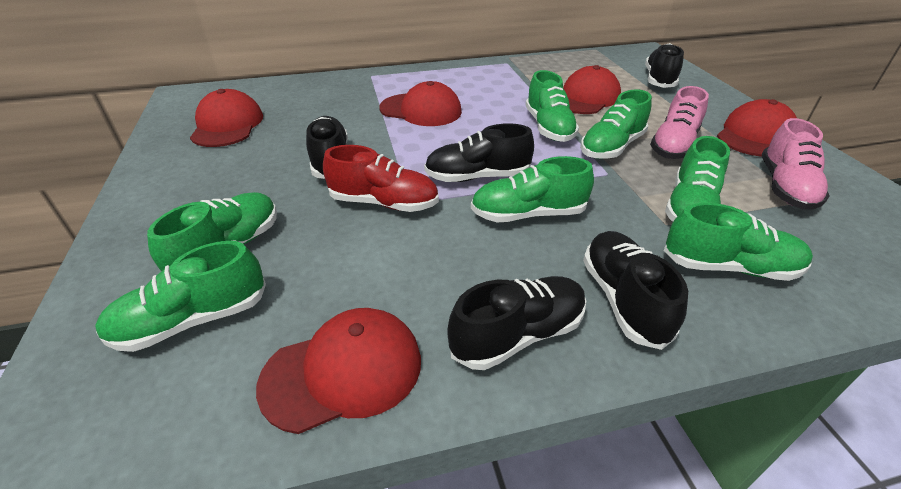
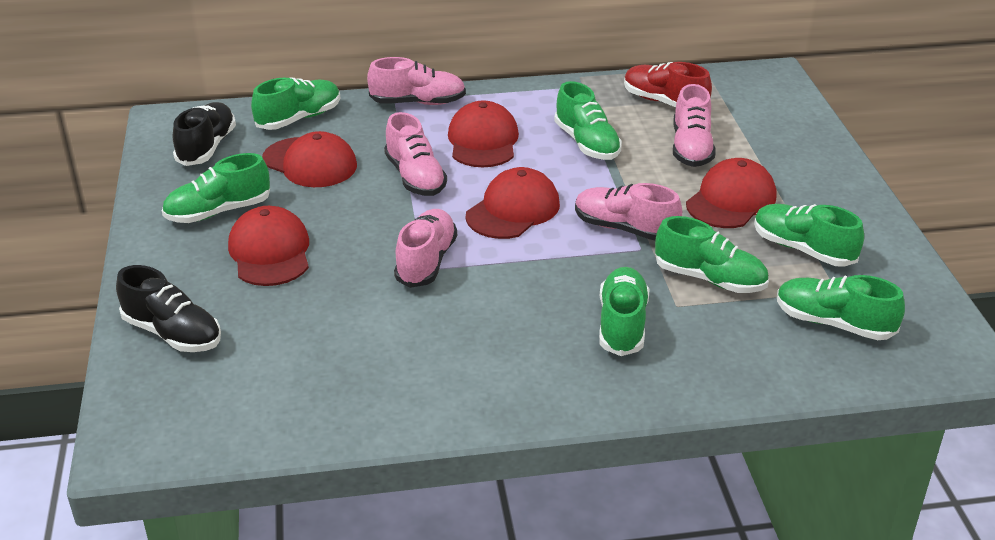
black shoe: 5 -> 2
pink shoe: 2 -> 5

